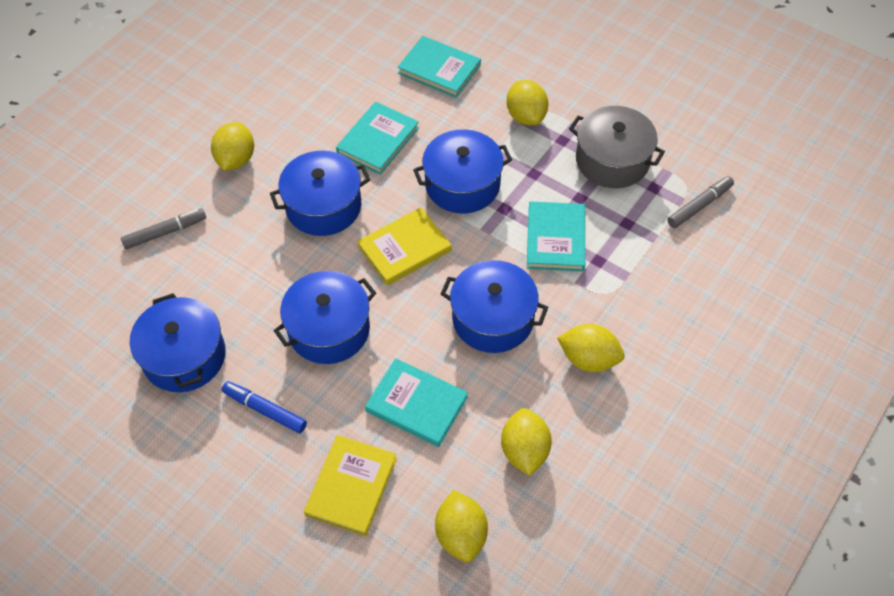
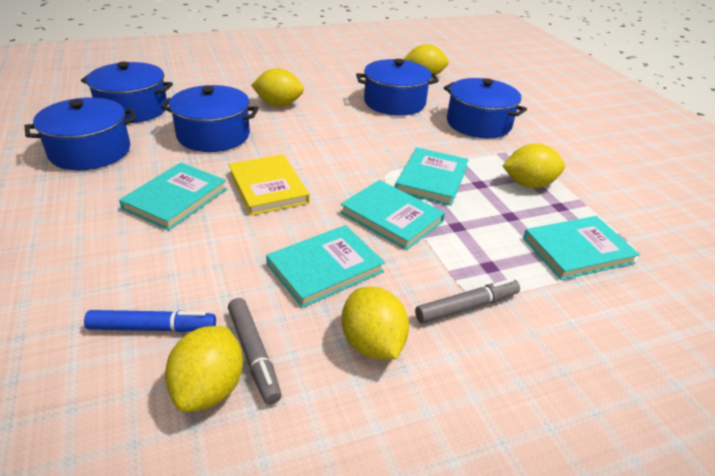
grey pot: 1 -> 0
turquoise book: 4 -> 5
yellow book: 2 -> 1

